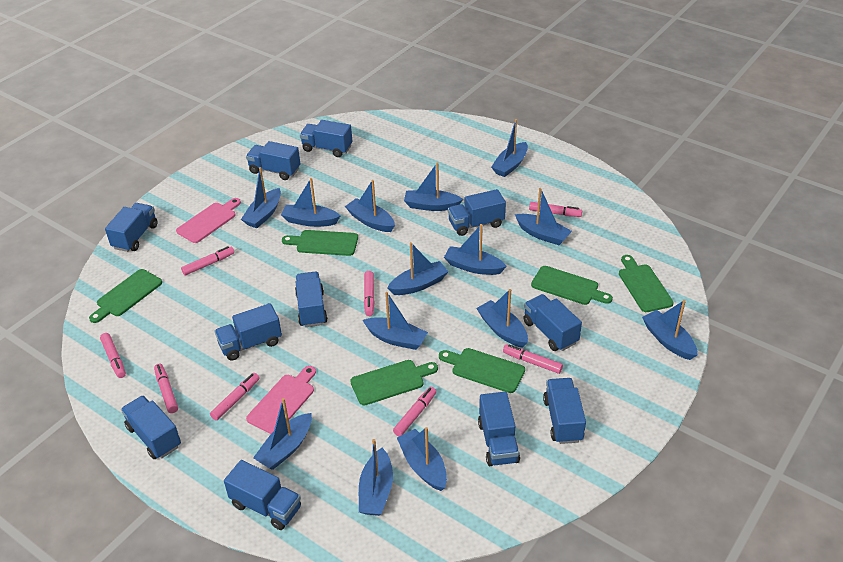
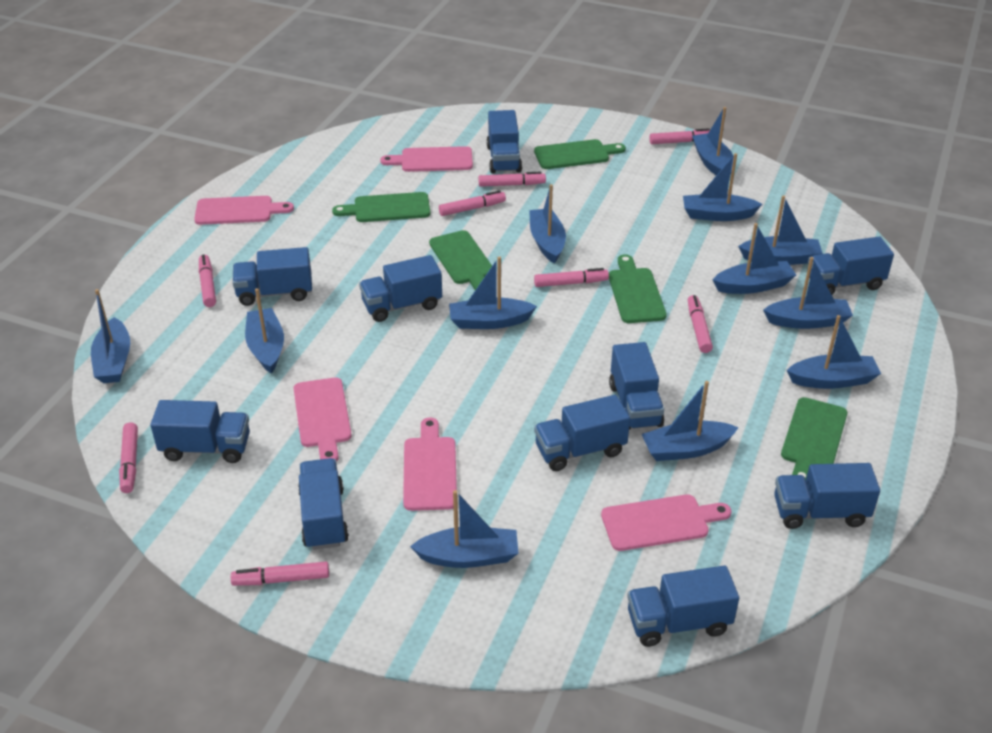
blue boat: 14 -> 12
blue truck: 11 -> 10
green cutting board: 6 -> 5
pink cutting board: 2 -> 5

